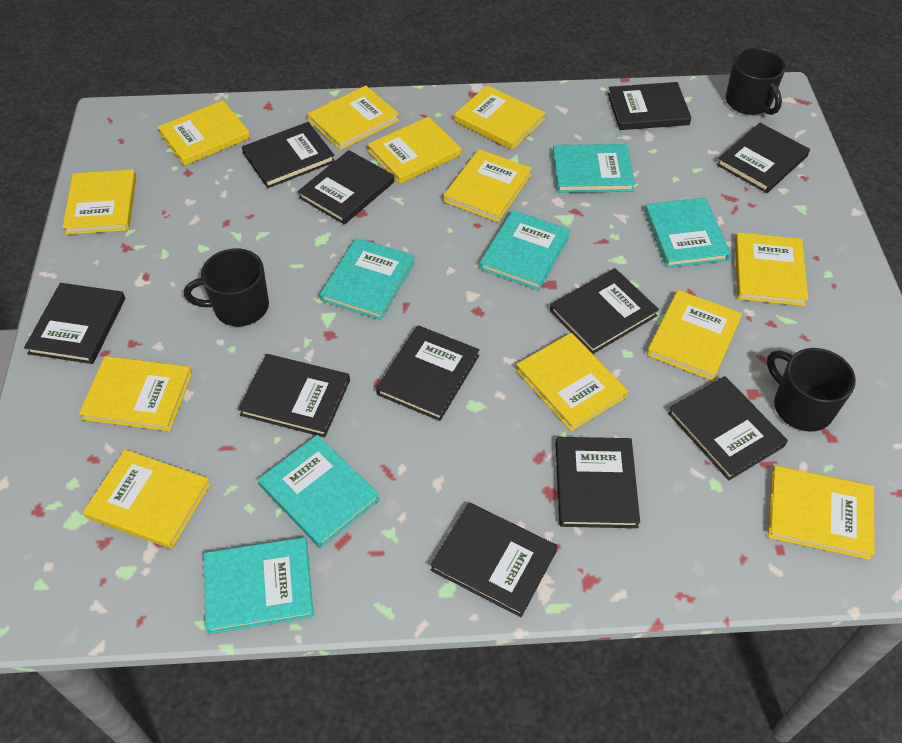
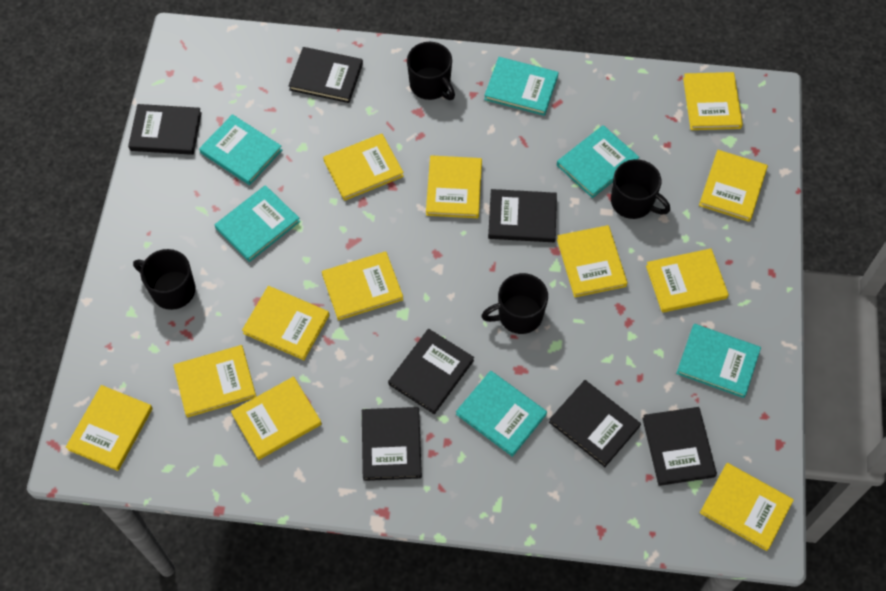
black book: 11 -> 7
black mug: 3 -> 4

